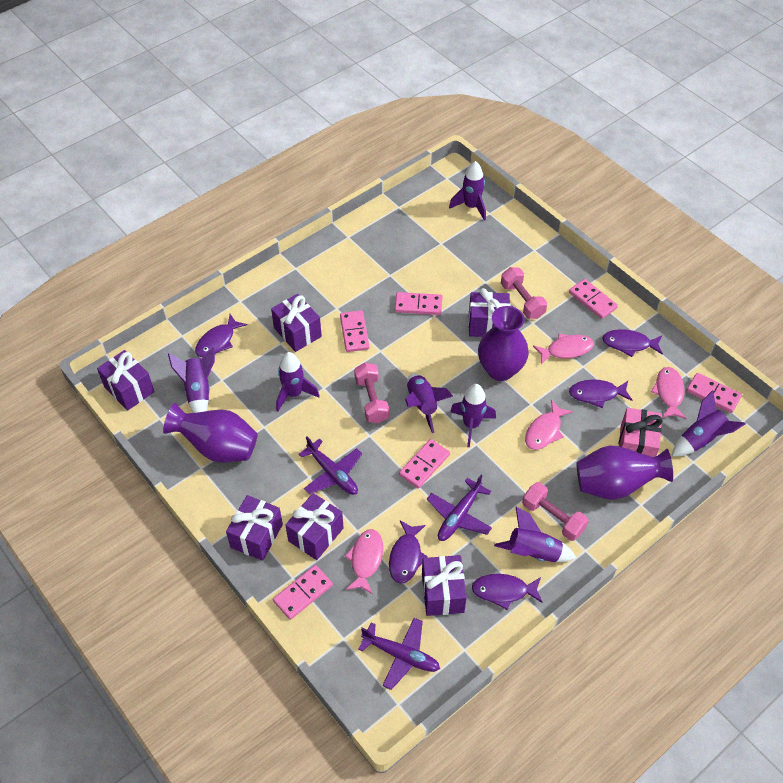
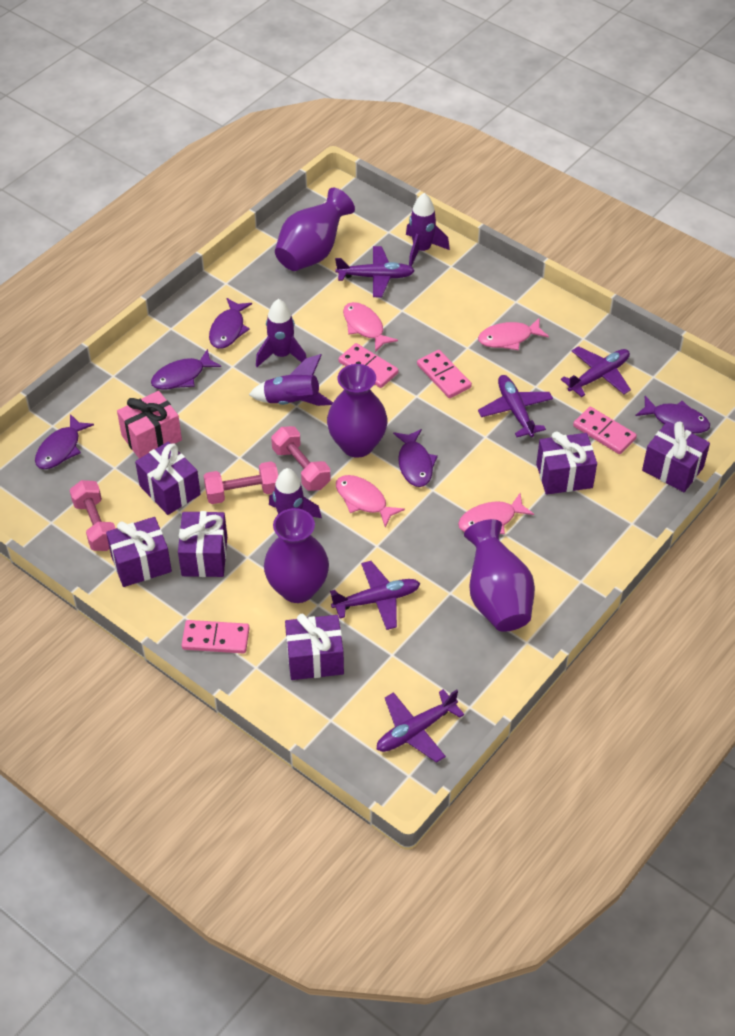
pink domino: 6 -> 4
purple plane: 3 -> 5
purple rocket: 7 -> 4
purple vase: 3 -> 4

